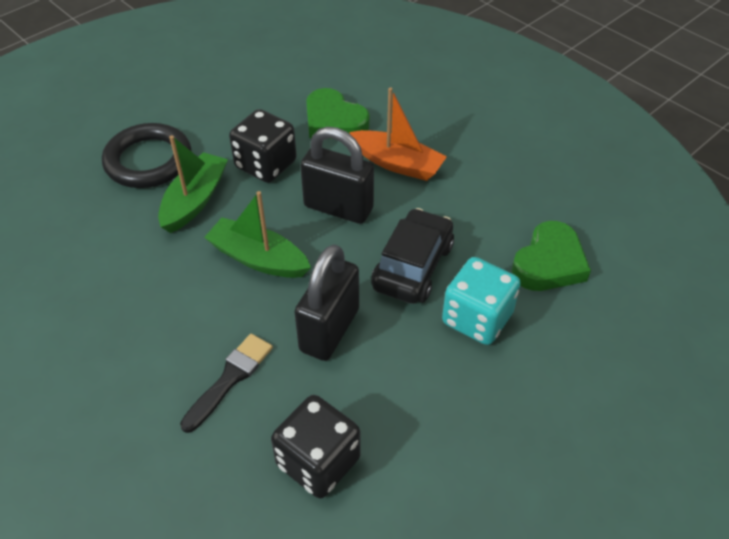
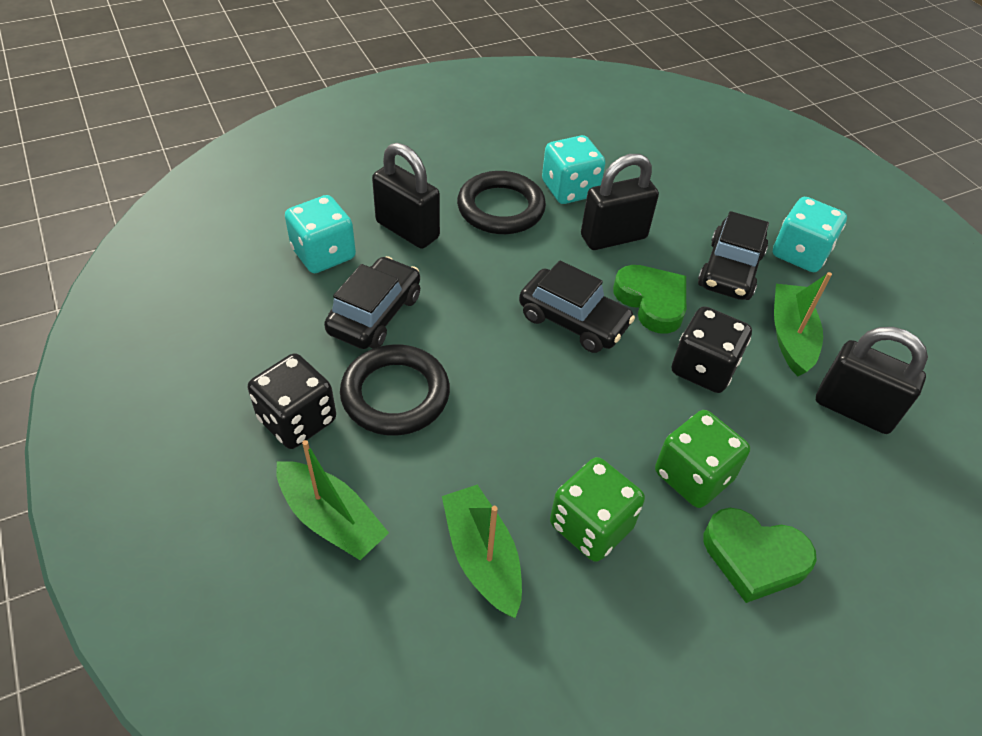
black brush: 1 -> 0
black car: 1 -> 3
black padlock: 2 -> 3
black ring: 1 -> 2
green boat: 2 -> 3
green dice: 0 -> 2
orange boat: 1 -> 0
turquoise dice: 1 -> 3

